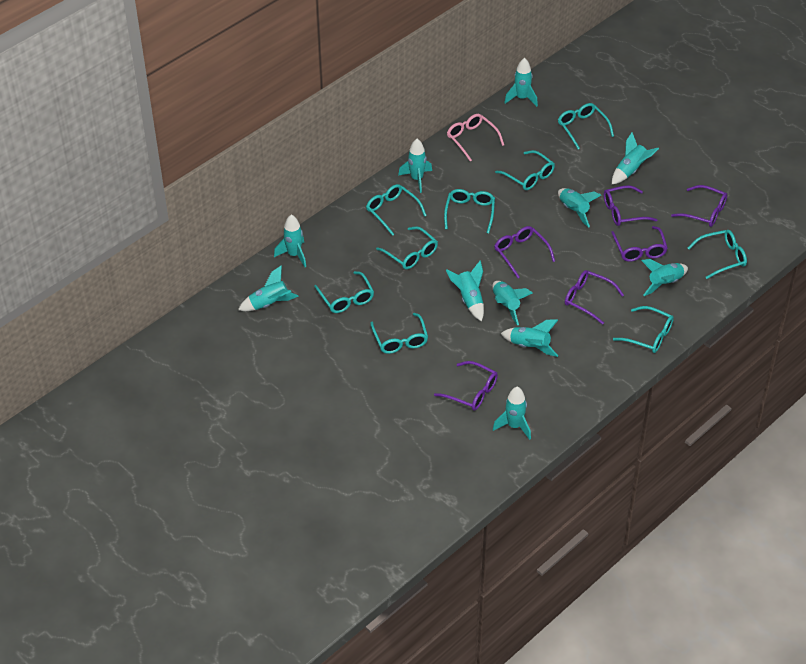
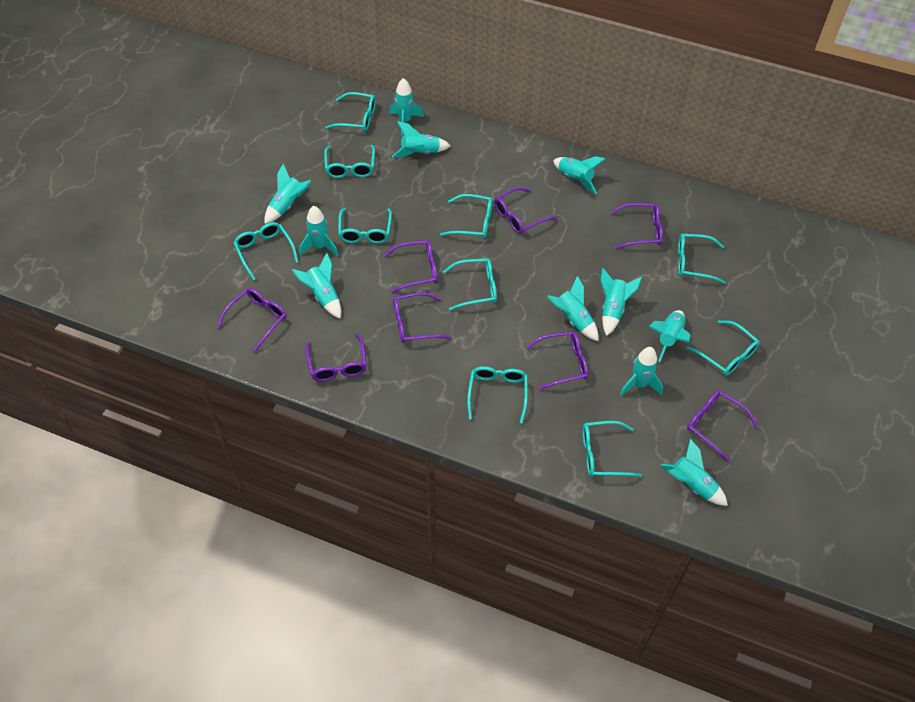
pink glasses: 1 -> 0
purple glasses: 6 -> 8
turquoise glasses: 9 -> 10

